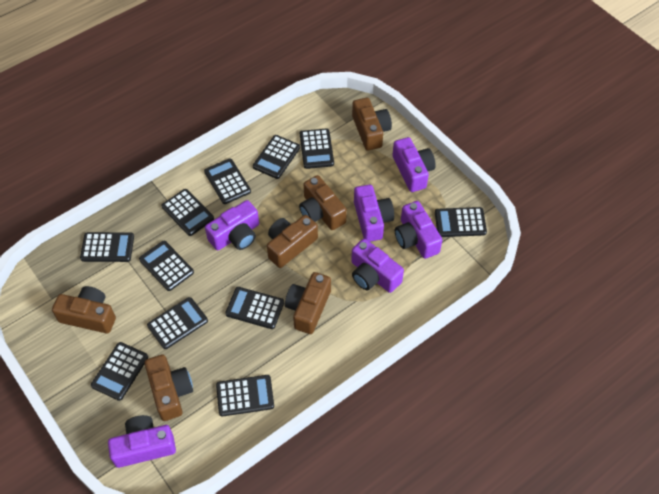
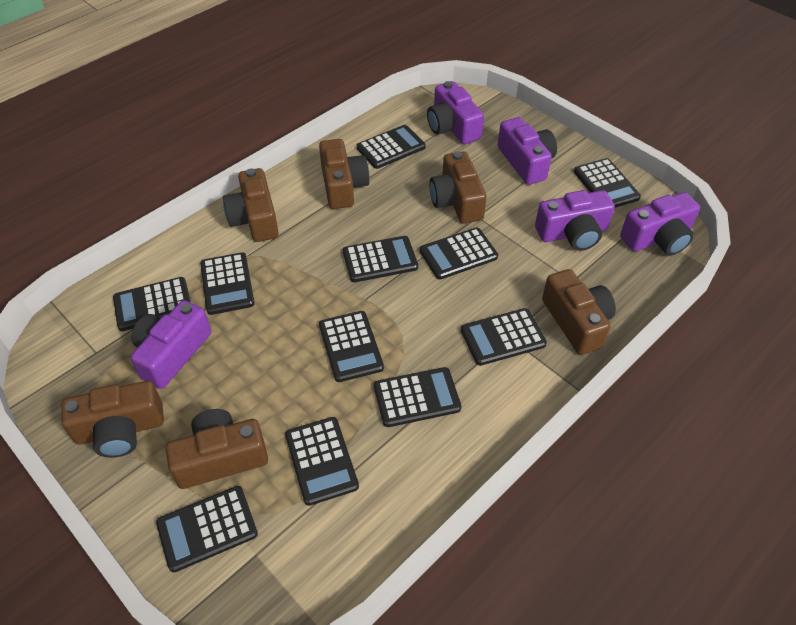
purple camera: 6 -> 5

